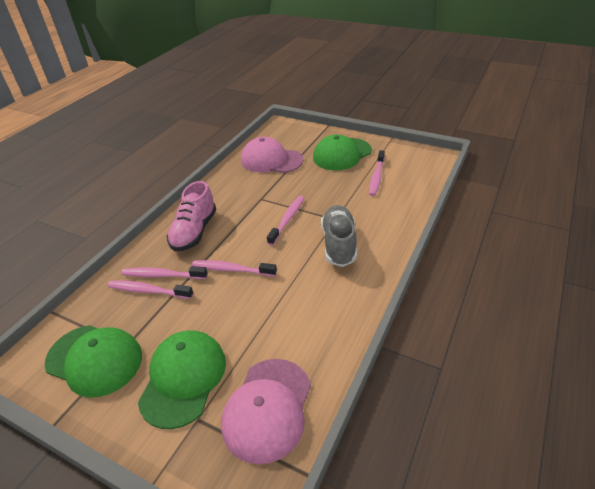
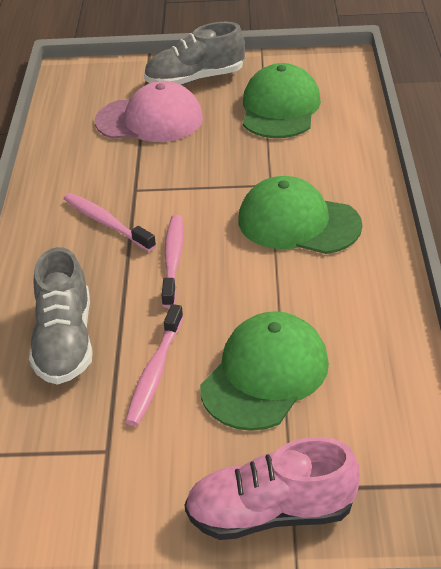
grey shoe: 1 -> 2
pink cap: 2 -> 1
pink toothbrush: 5 -> 3

